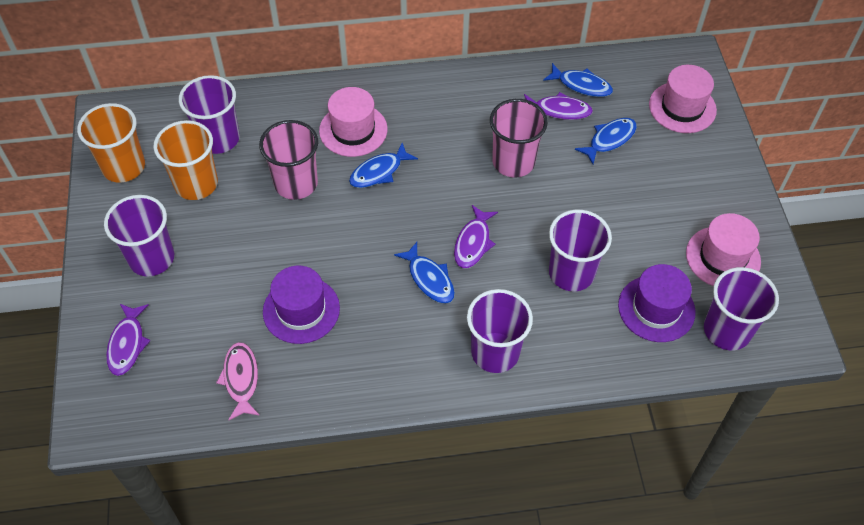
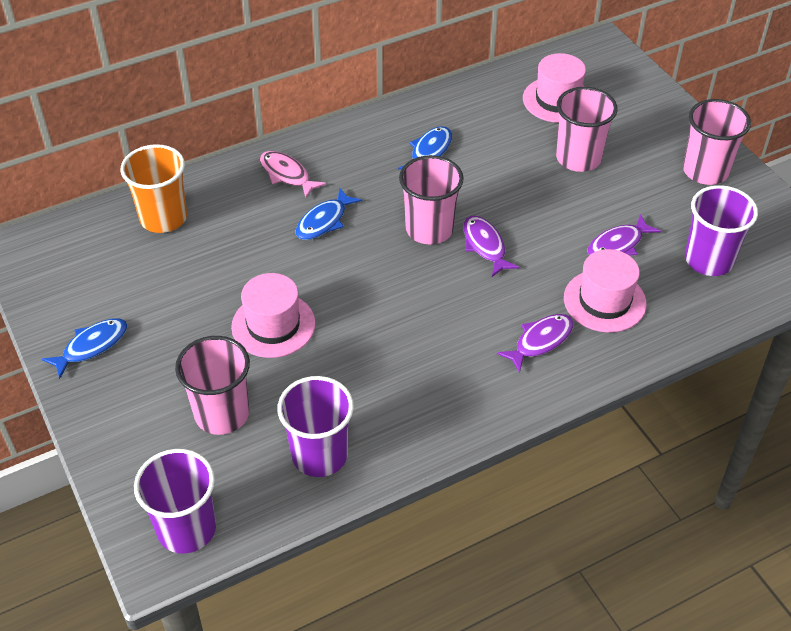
blue fish: 4 -> 3
orange cup: 2 -> 1
pink cup: 2 -> 4
purple cup: 5 -> 3
purple hat: 2 -> 0

